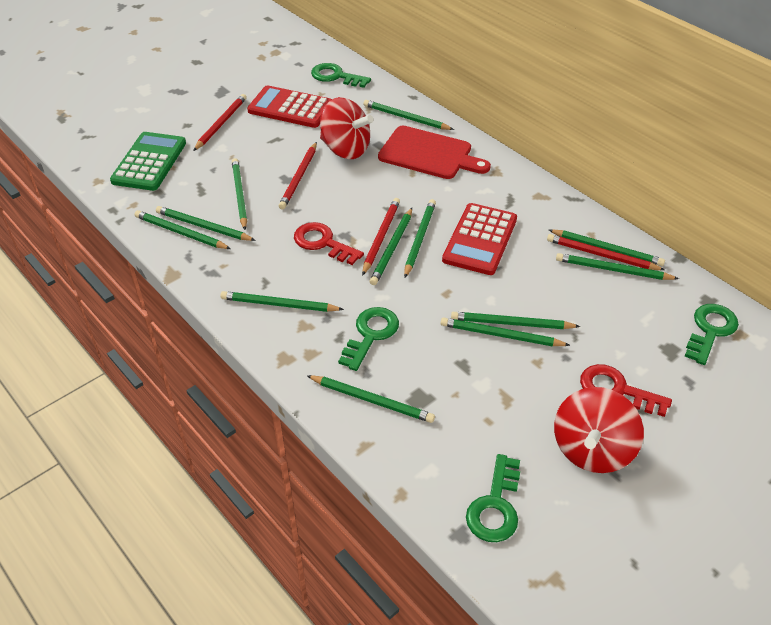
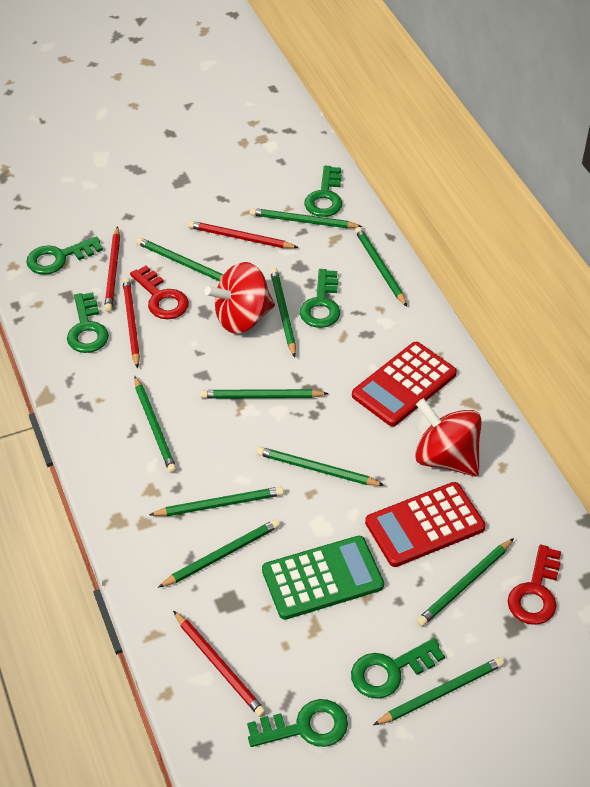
green key: 4 -> 6
green pencil: 12 -> 11
red cutting board: 1 -> 0

